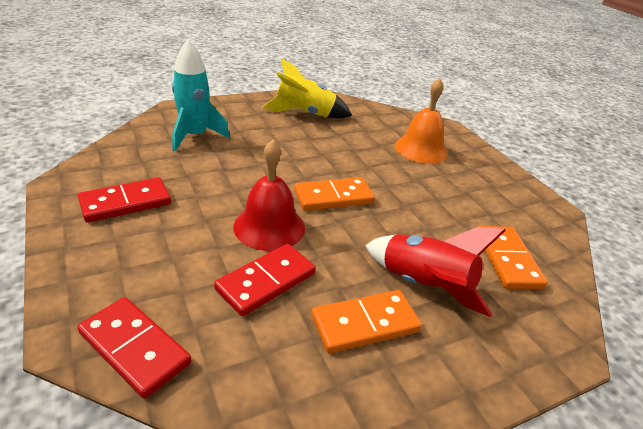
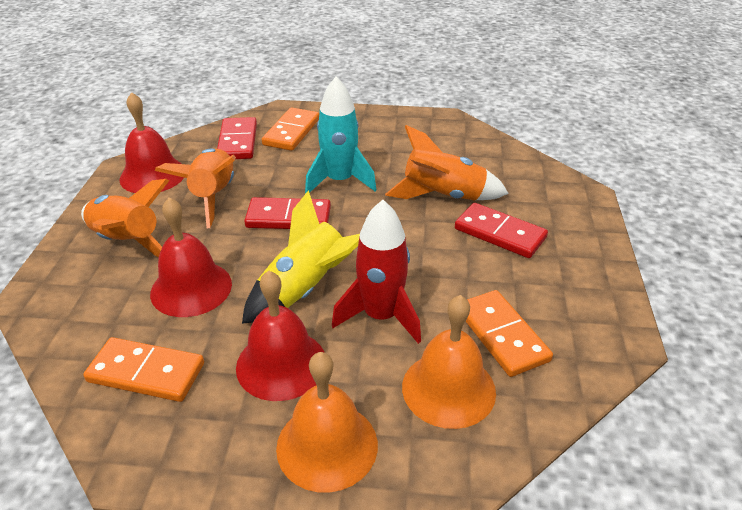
orange bell: 1 -> 2
orange rocket: 0 -> 3
red bell: 1 -> 3

